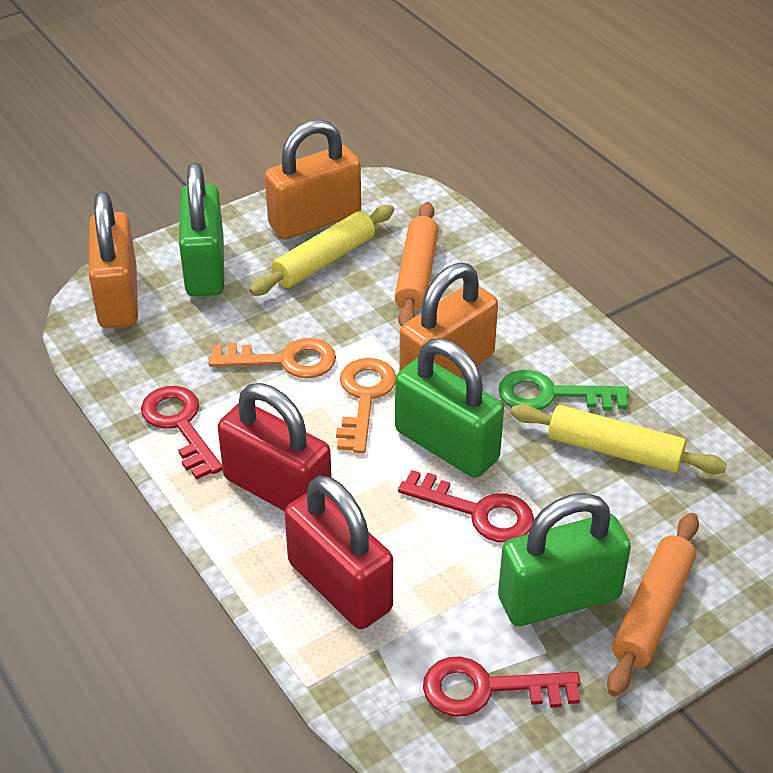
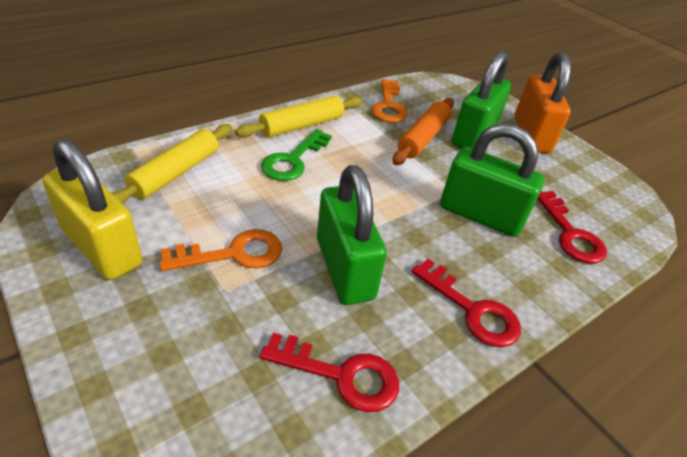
orange padlock: 3 -> 1
orange rolling pin: 2 -> 1
red padlock: 2 -> 0
yellow padlock: 0 -> 1

